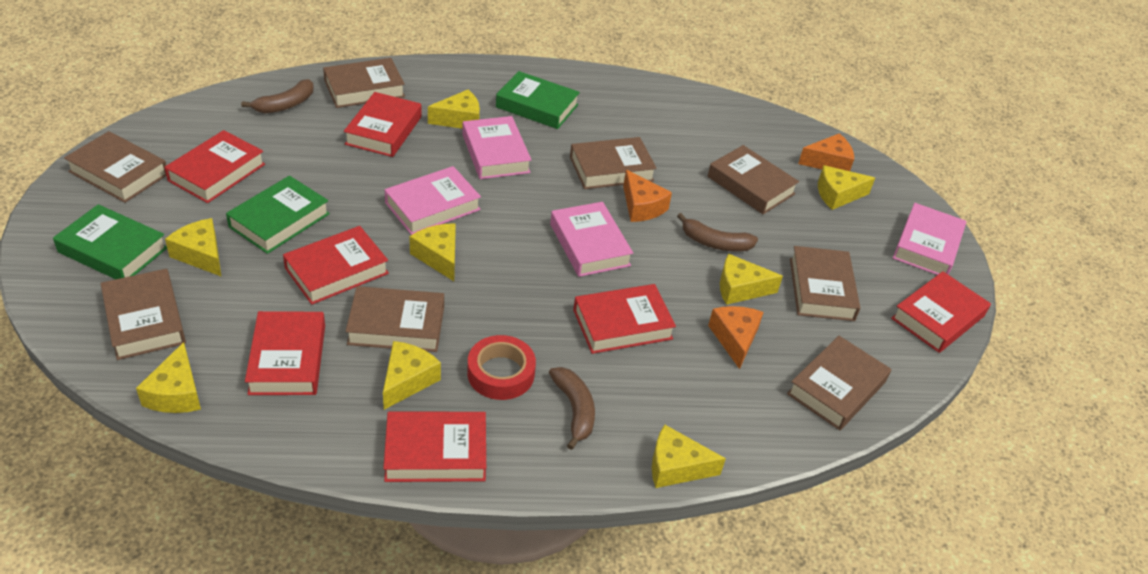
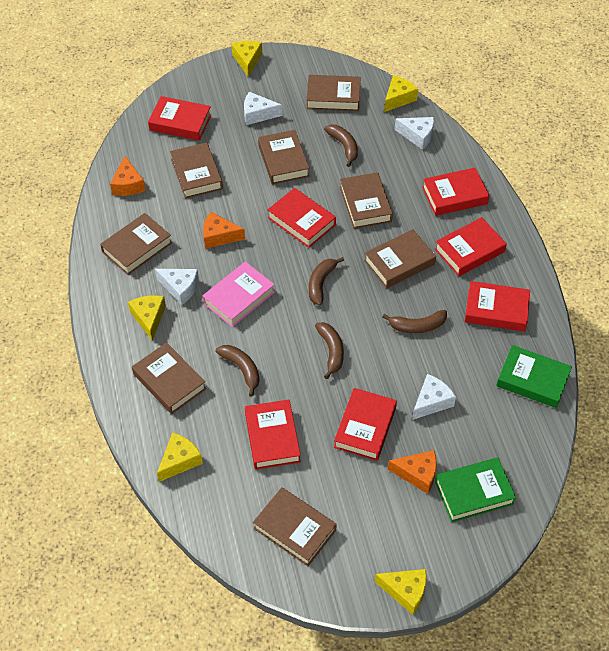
brown banana: 3 -> 5
green book: 3 -> 2
pink book: 4 -> 1
red tape: 1 -> 0
white cheese: 0 -> 4
yellow cheese: 8 -> 5

